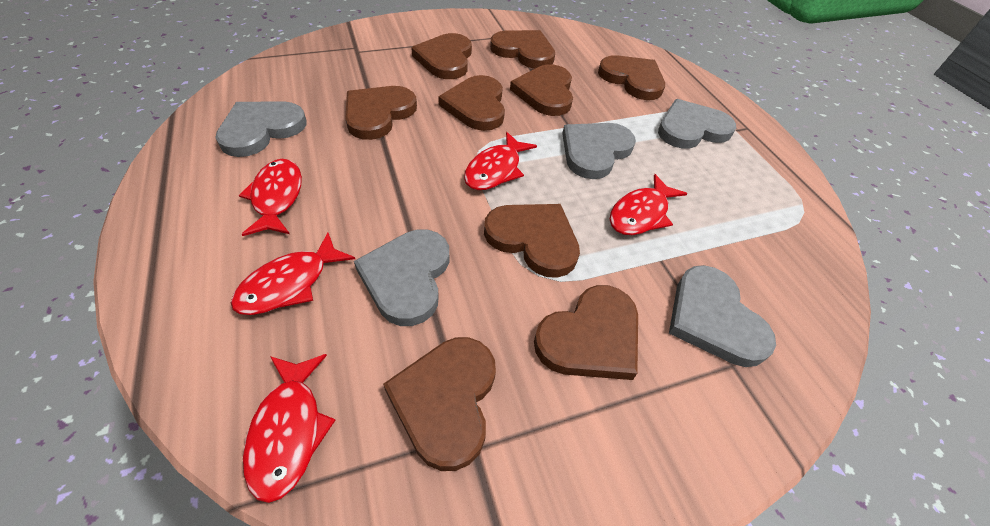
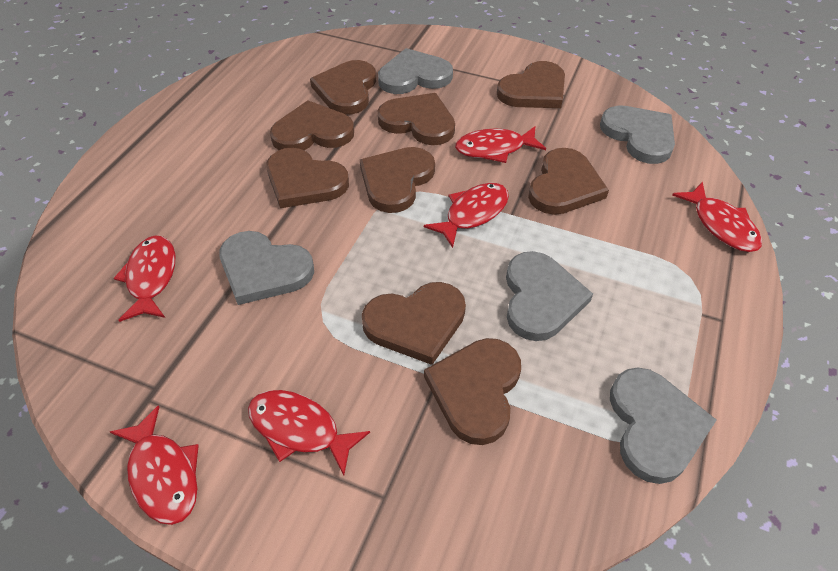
red fish: 5 -> 6

